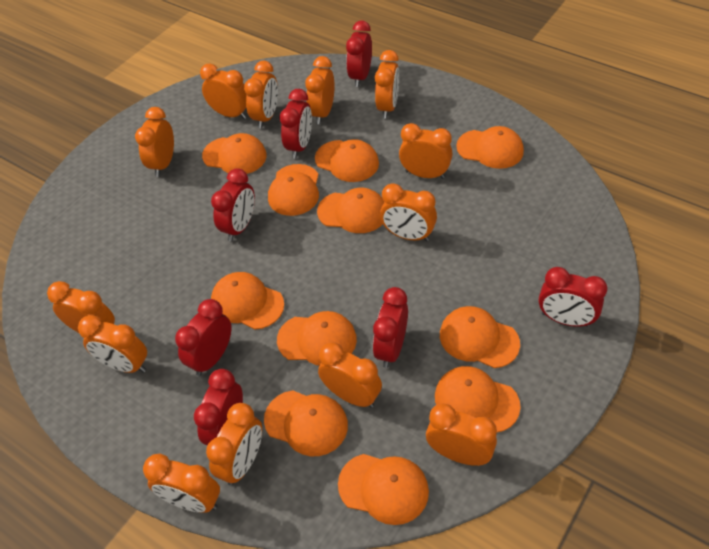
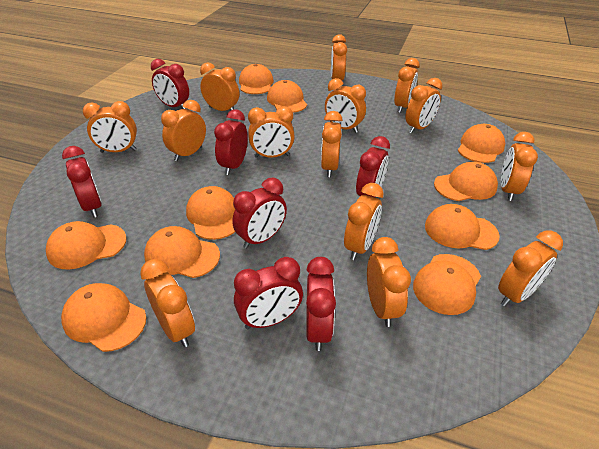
orange cap: 11 -> 10
orange clock: 13 -> 14

